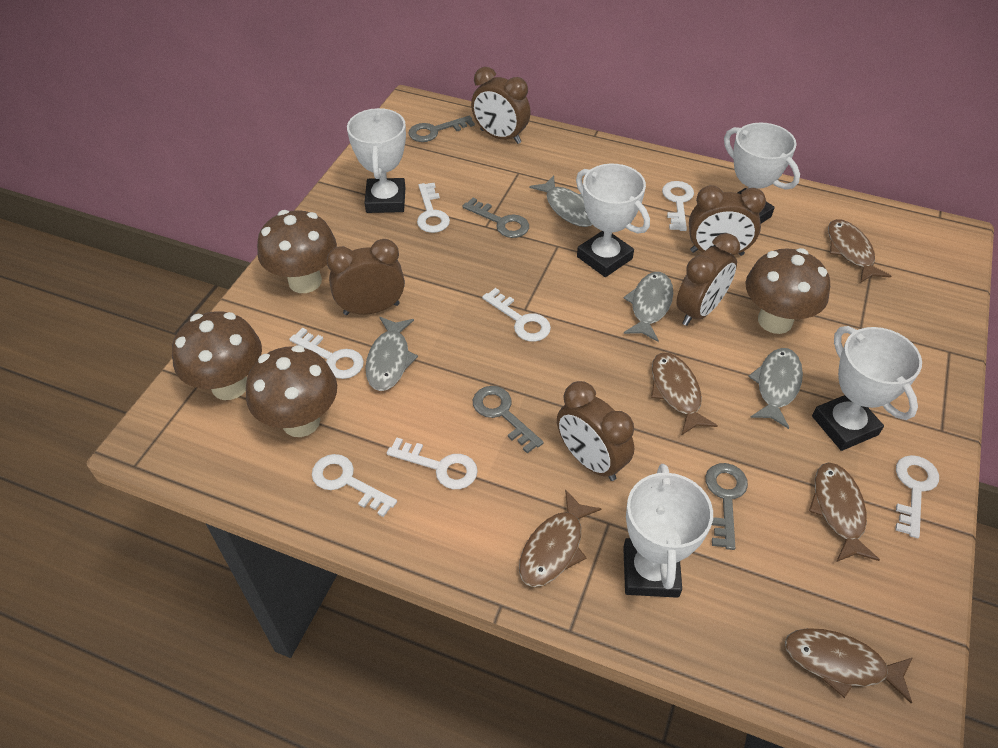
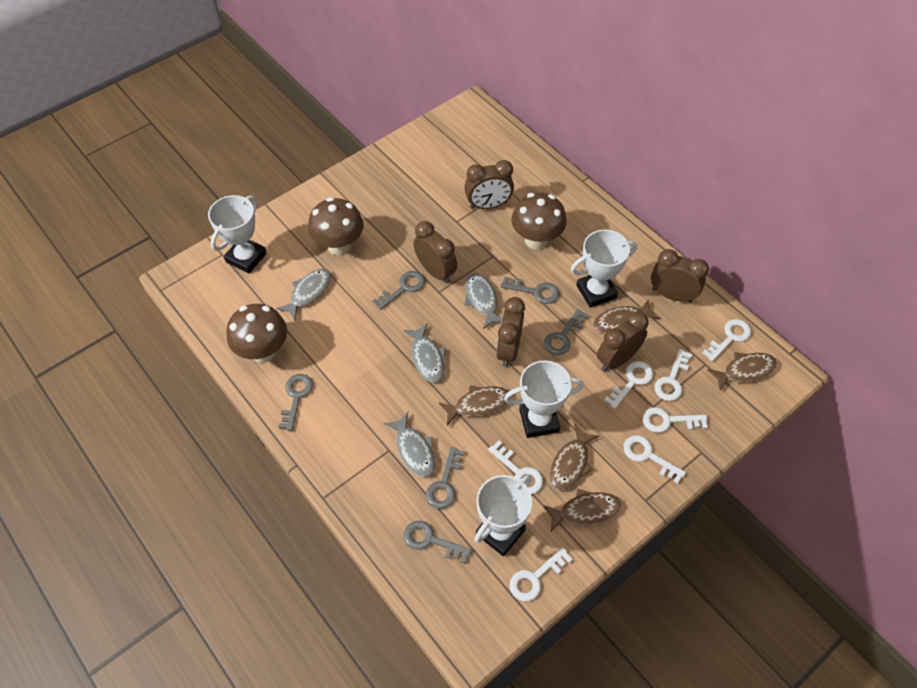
brown mushroom: 4 -> 3
grey key: 4 -> 6
white trophy: 5 -> 4

